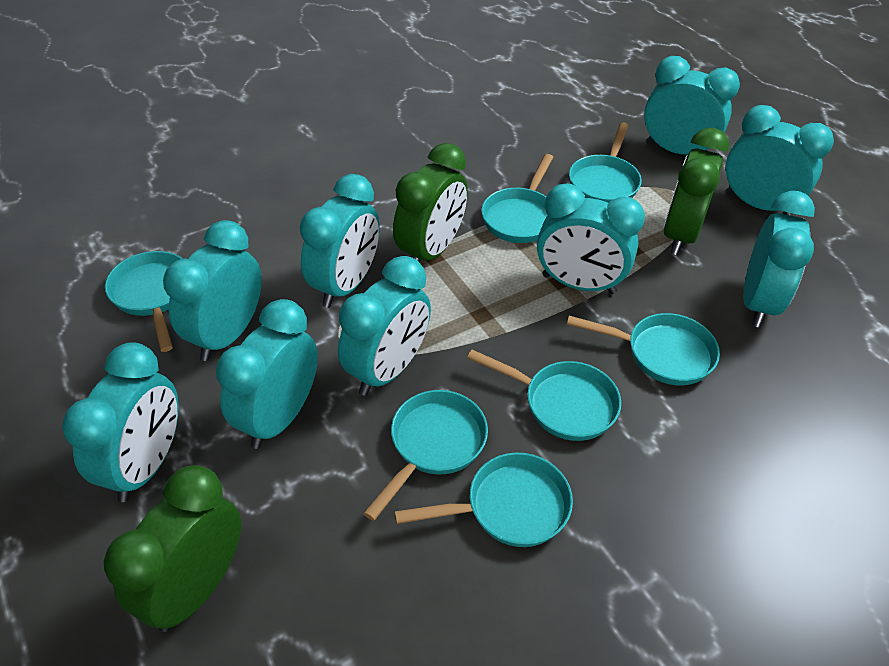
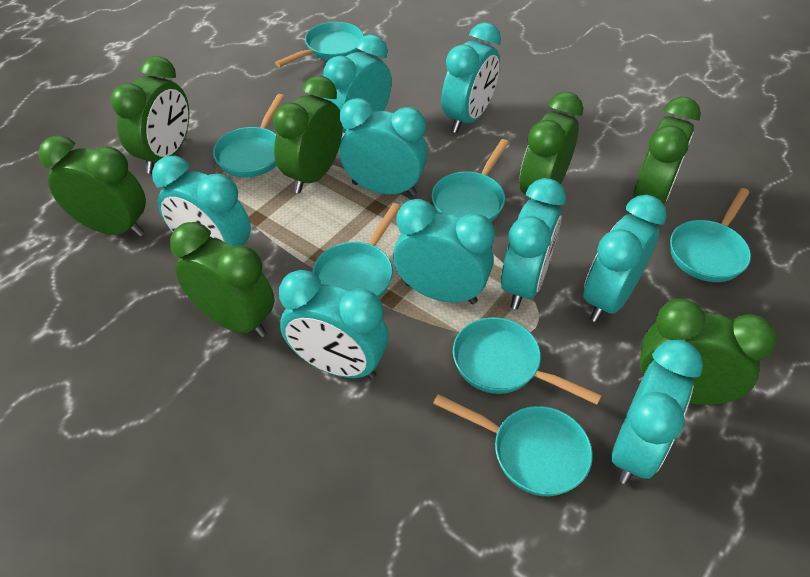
green clock: 3 -> 7

